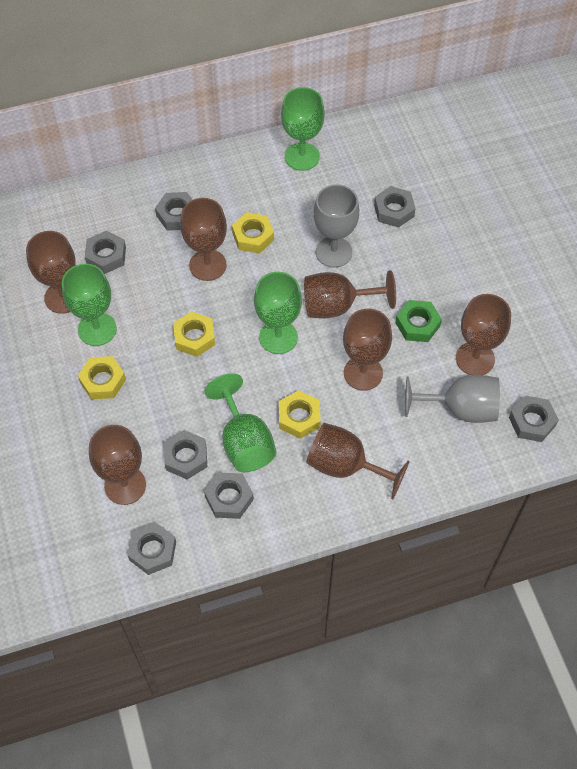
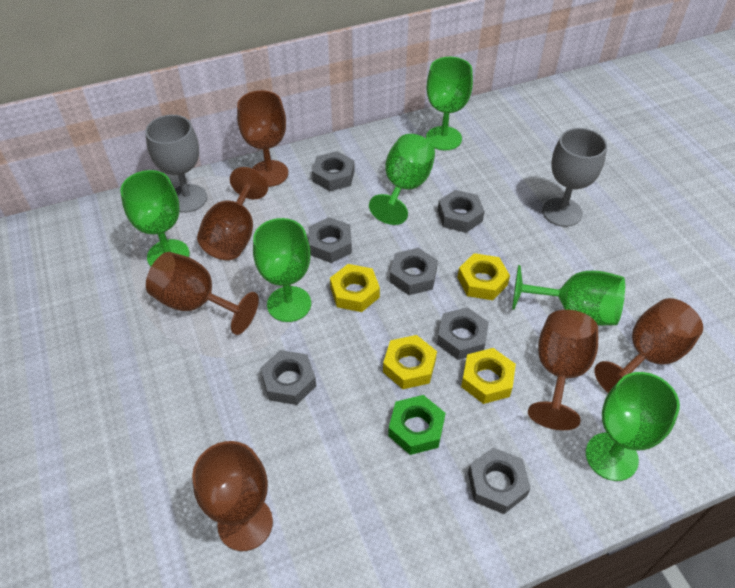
brown goblet: 7 -> 6
green goblet: 4 -> 6

